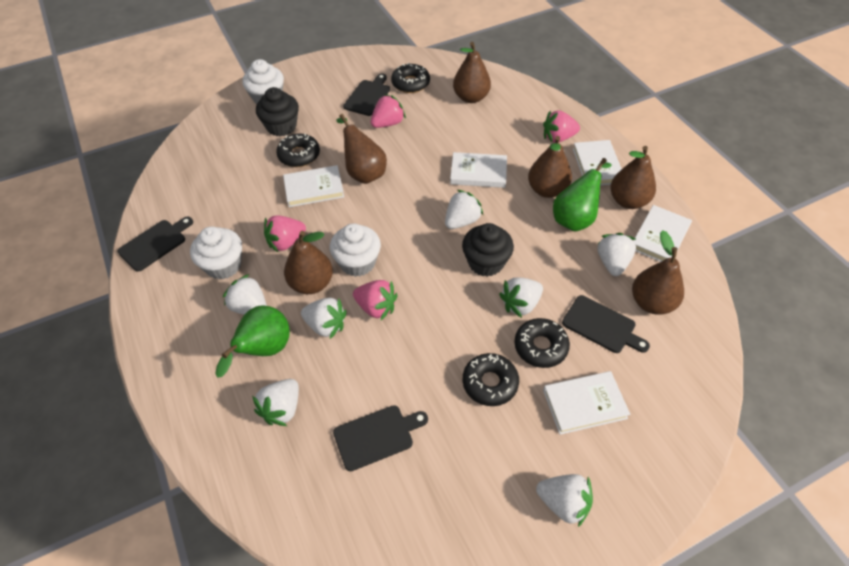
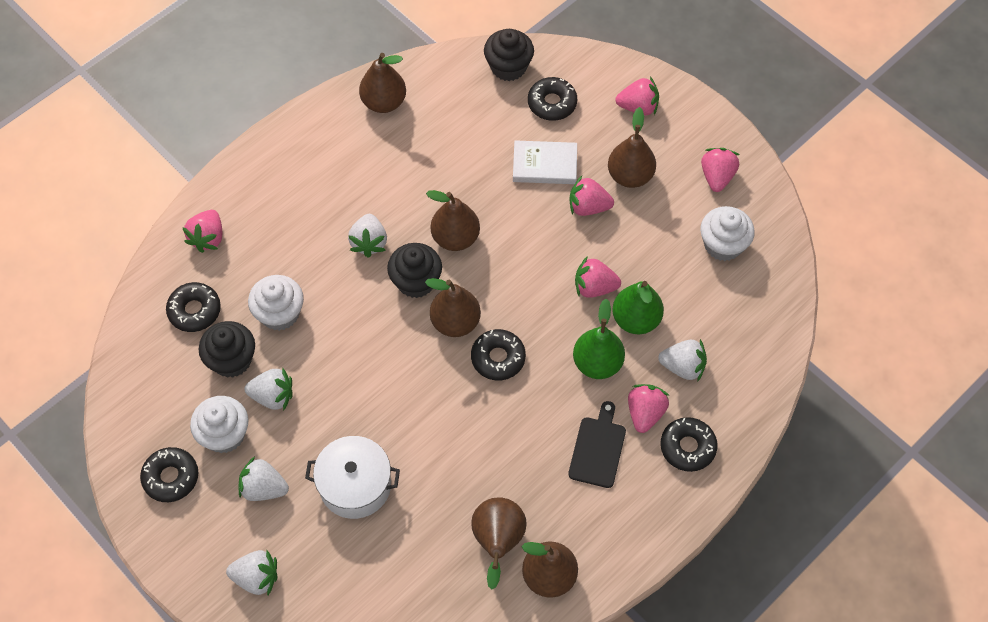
black cupcake: 2 -> 3
black cutting board: 4 -> 1
black donut: 4 -> 5
pink strawberry: 4 -> 6
white book: 5 -> 1
white pot: 0 -> 1
white strawberry: 7 -> 5

